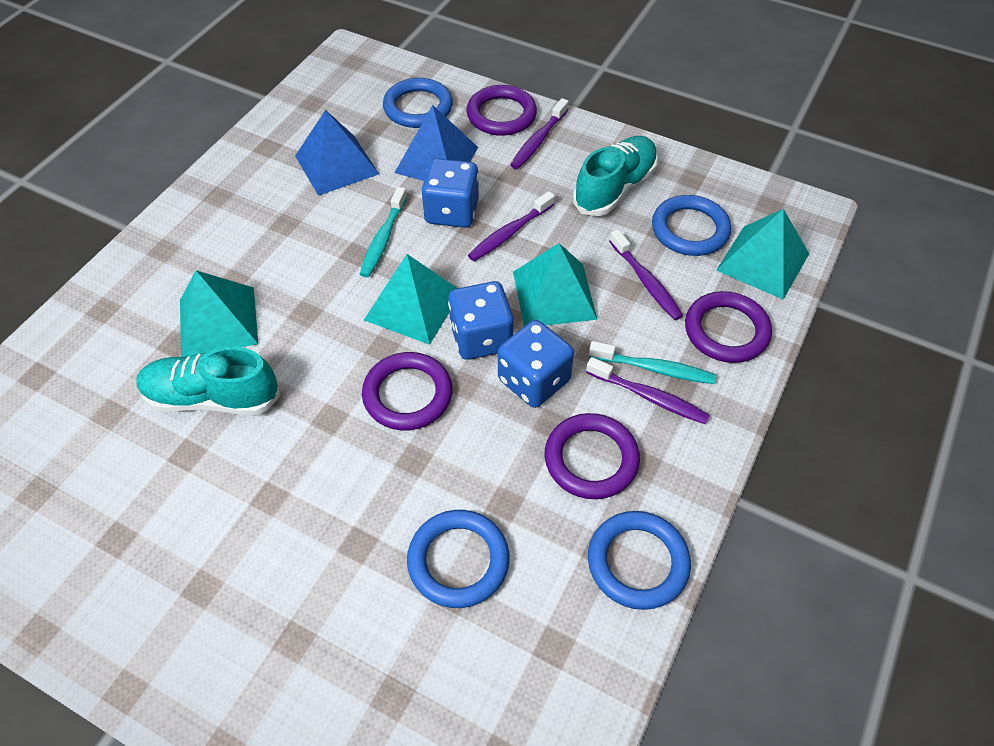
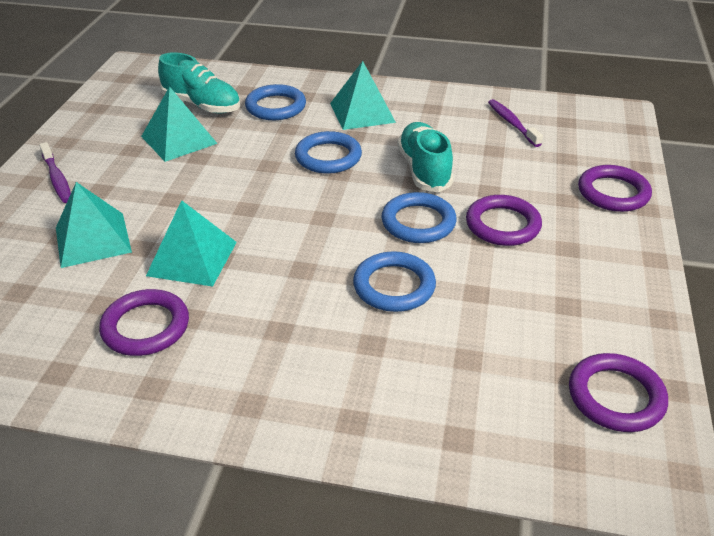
blue dice: 3 -> 0
blue pyramid: 2 -> 0
purple toothbrush: 4 -> 2
turquoise toothbrush: 2 -> 0

